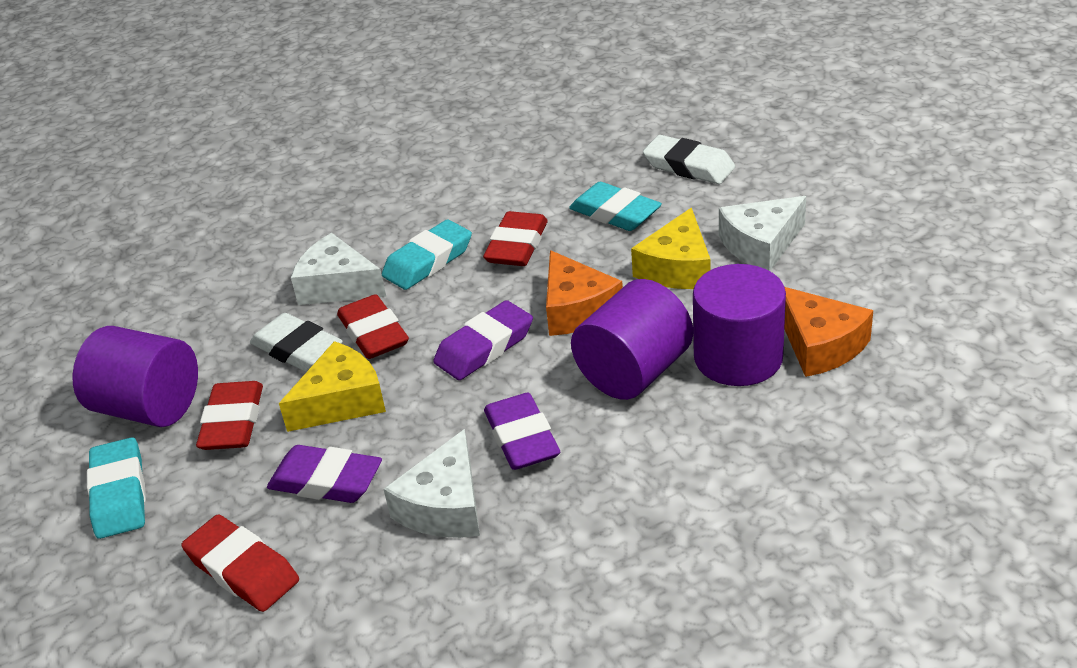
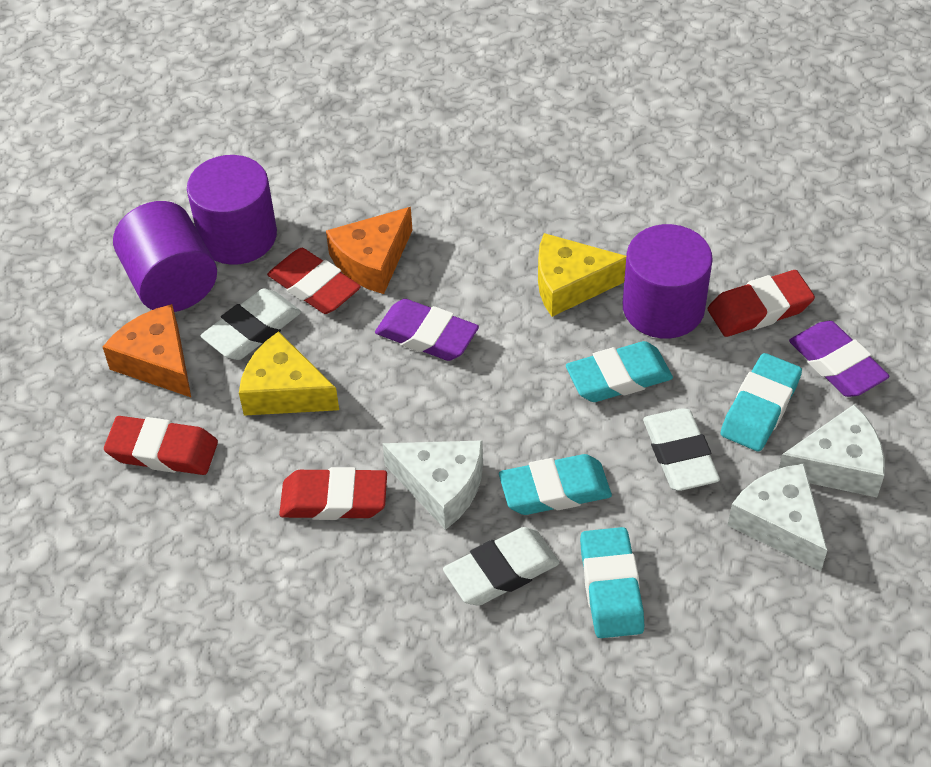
purple eraser: 3 -> 2
turquoise eraser: 3 -> 4
white eraser: 2 -> 3

